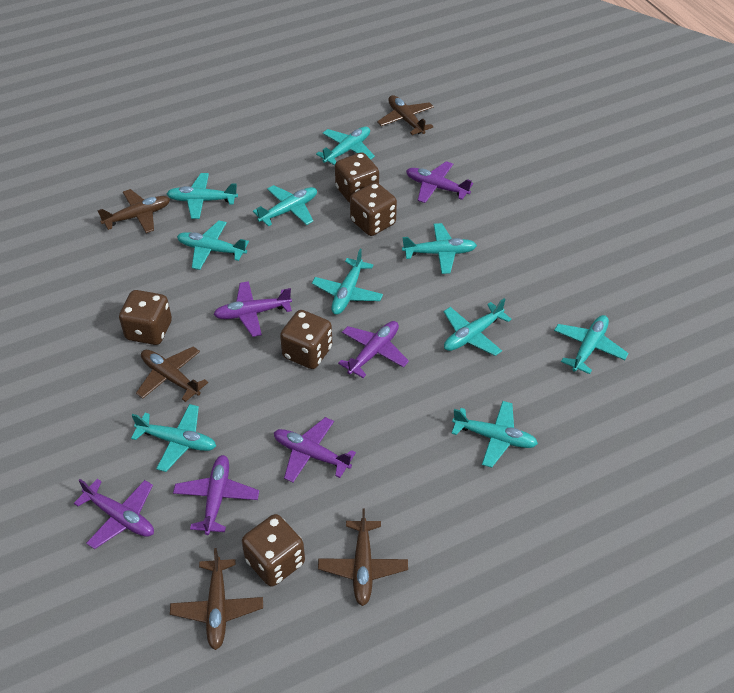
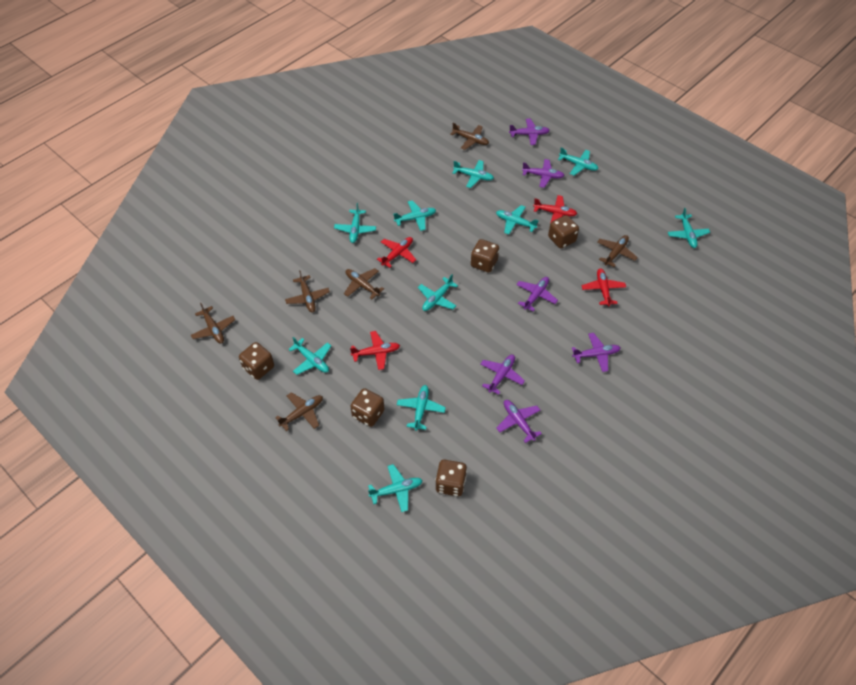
brown plane: 5 -> 6
red plane: 0 -> 4

